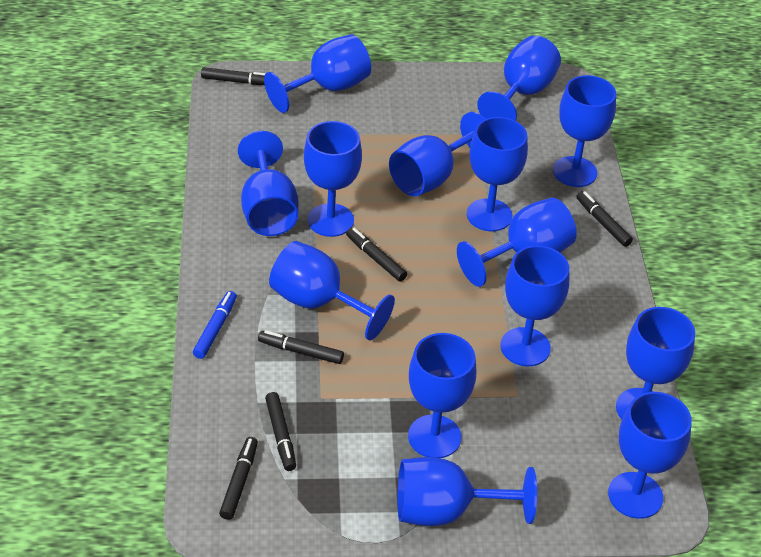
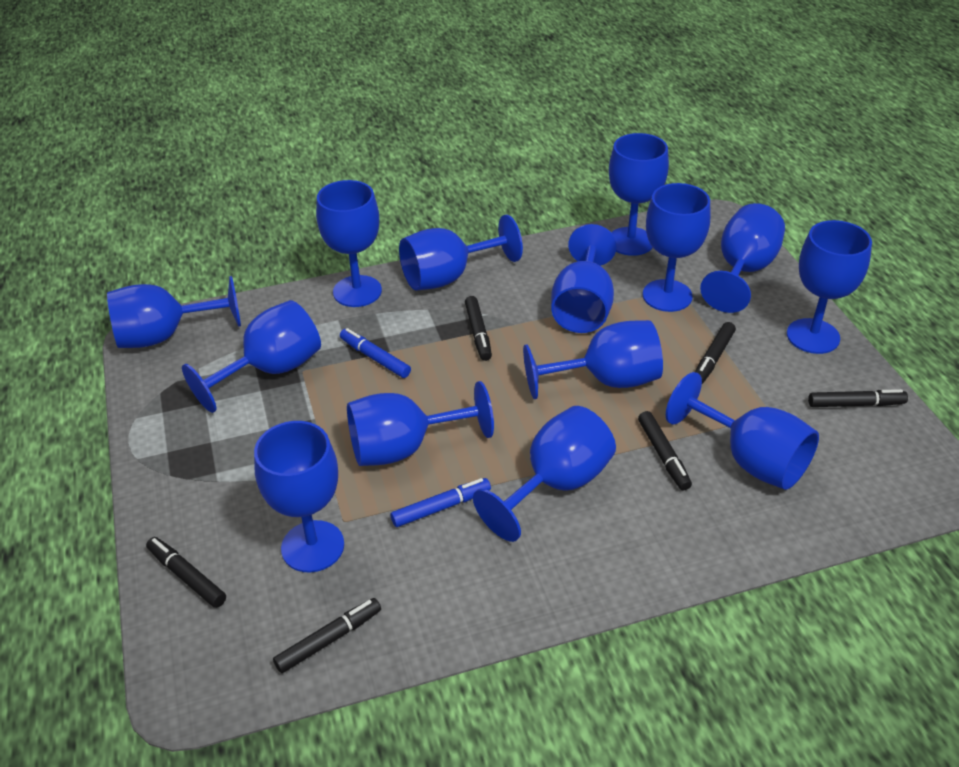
blue marker: 1 -> 2

